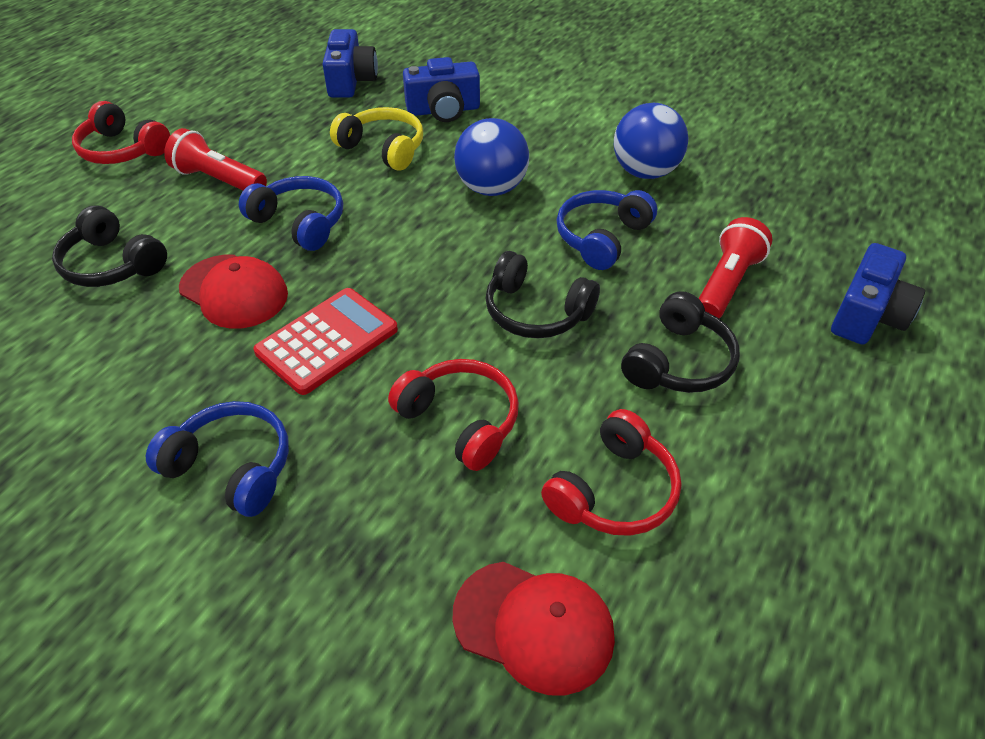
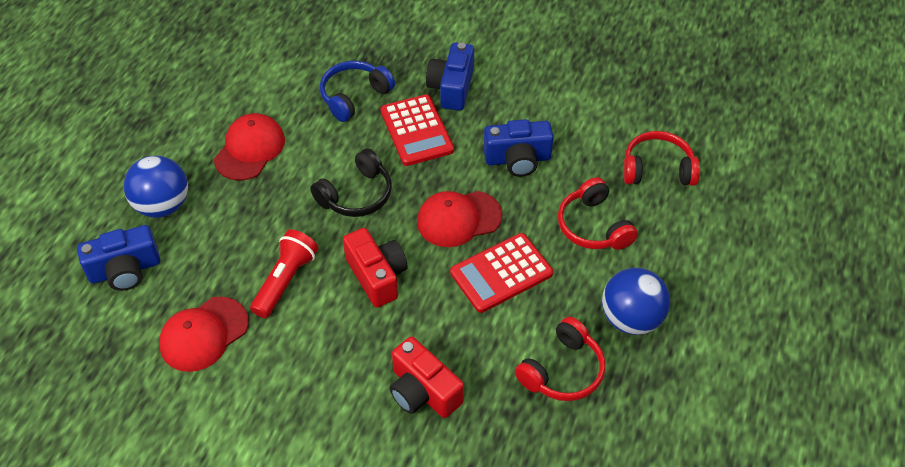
black headphones: 3 -> 1
blue headphones: 3 -> 1
red calculator: 1 -> 2
red camera: 0 -> 2
red cap: 2 -> 3
red flashlight: 2 -> 1
yellow headphones: 1 -> 0

